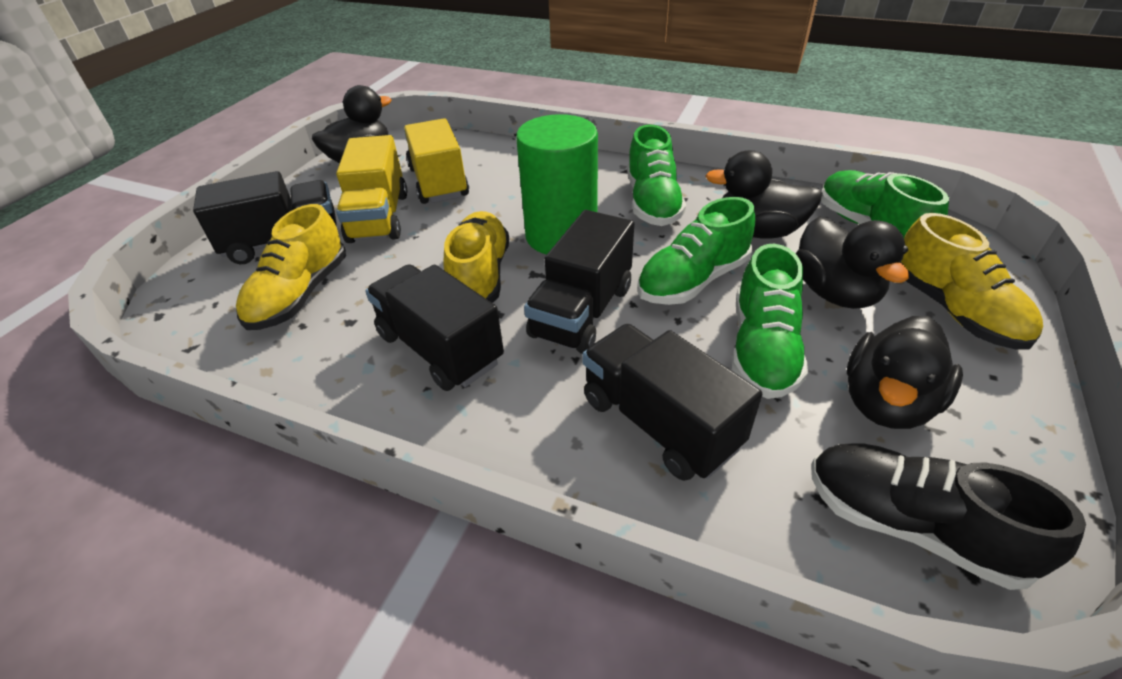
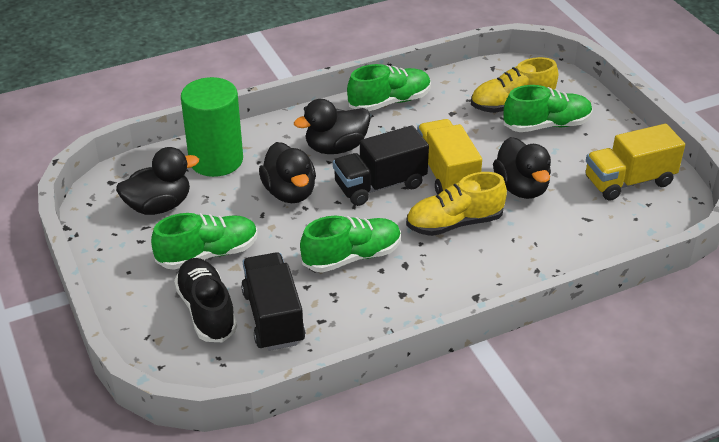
black truck: 4 -> 2
yellow shoe: 3 -> 2

